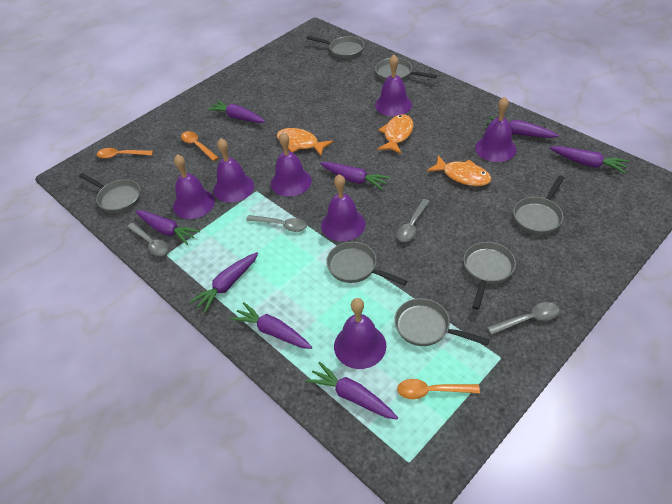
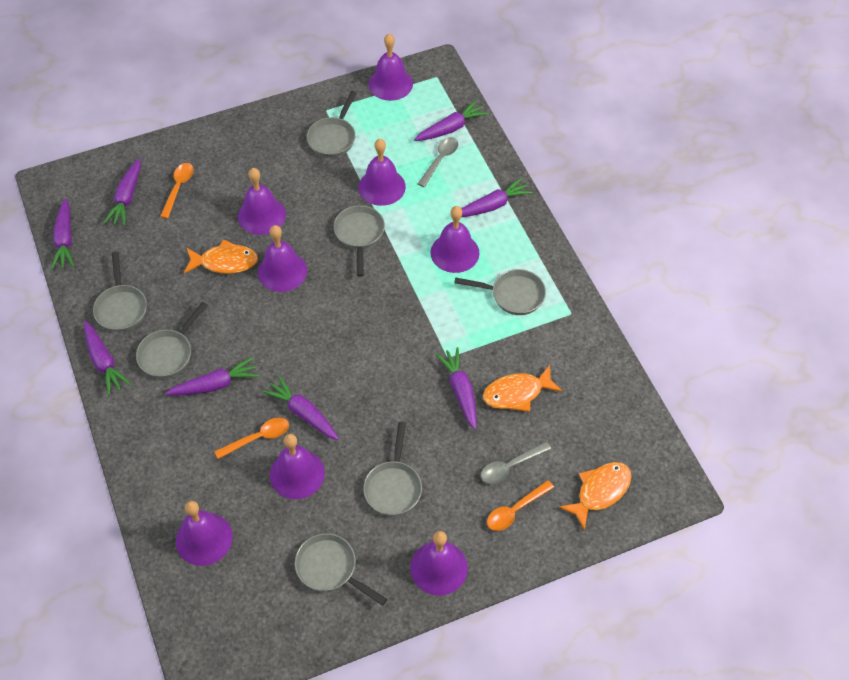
grey spoon: 4 -> 2
purple bell: 7 -> 8

